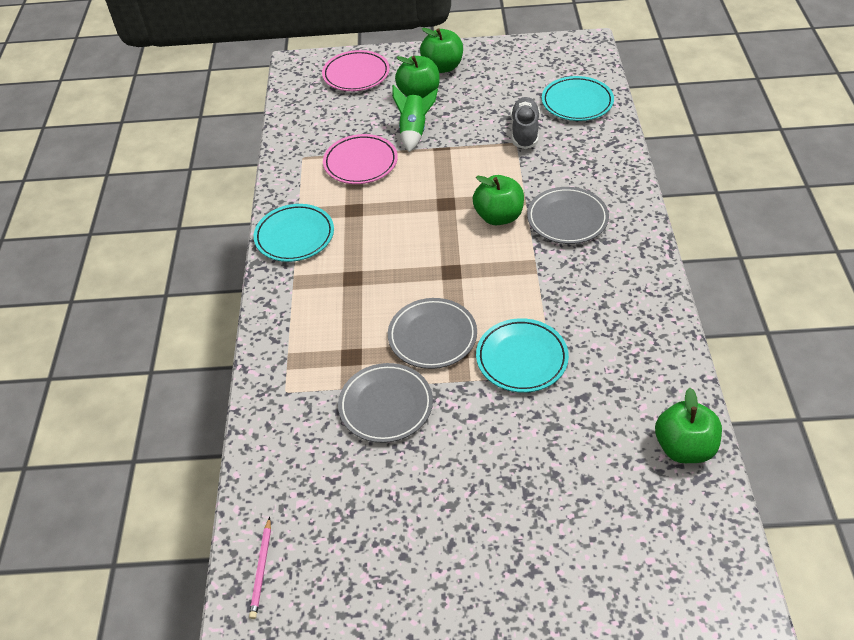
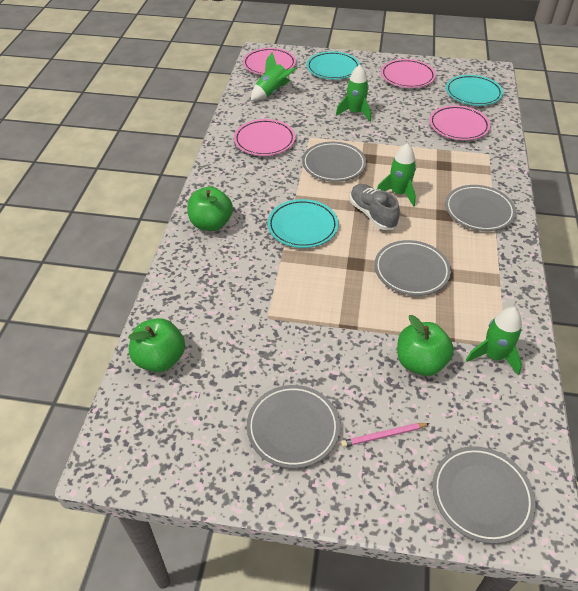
green apple: 4 -> 3
green rocket: 1 -> 4
grey plate: 3 -> 5
pink plate: 2 -> 4

